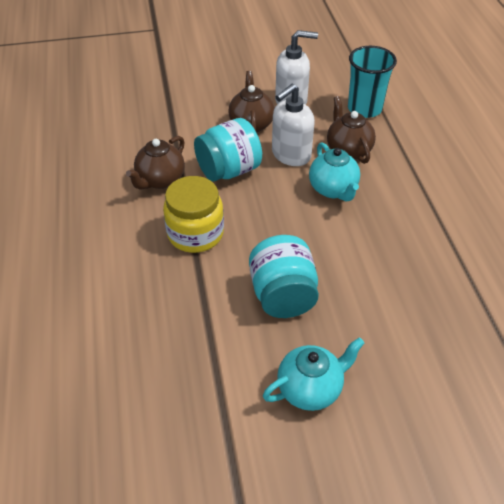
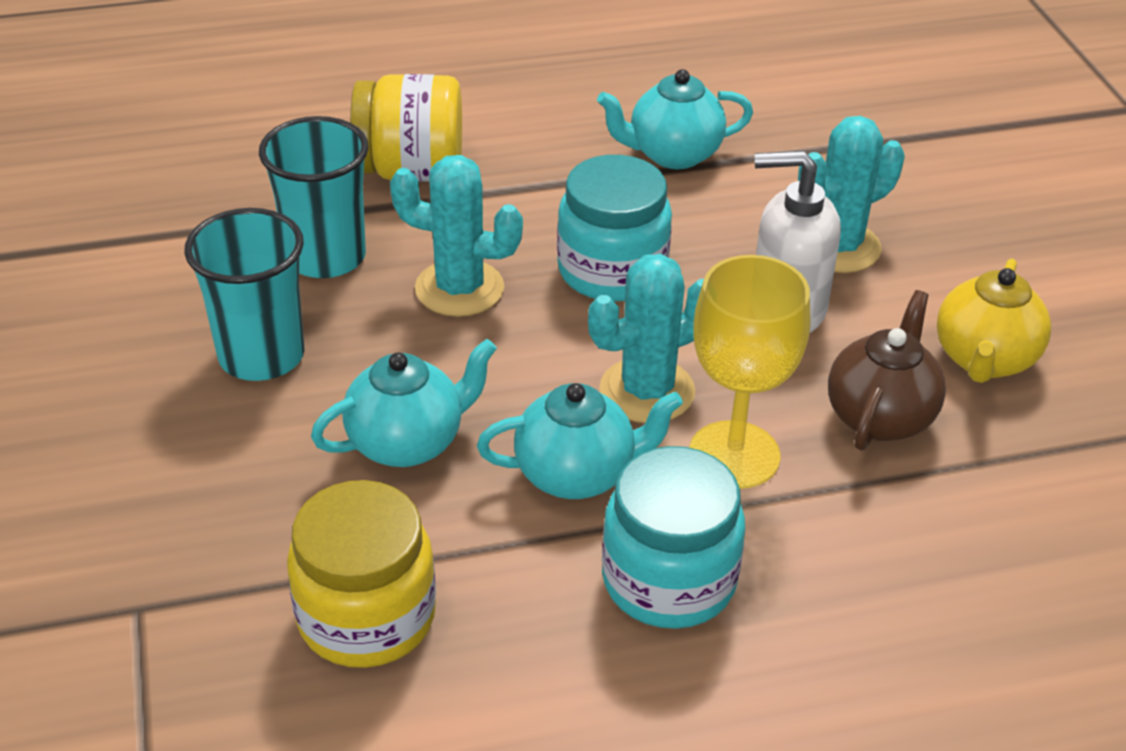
brown teapot: 3 -> 1
turquoise cactus: 0 -> 3
turquoise cup: 1 -> 2
turquoise teapot: 2 -> 3
white soap dispenser: 2 -> 1
yellow goblet: 0 -> 1
yellow jar: 1 -> 2
yellow teapot: 0 -> 1

